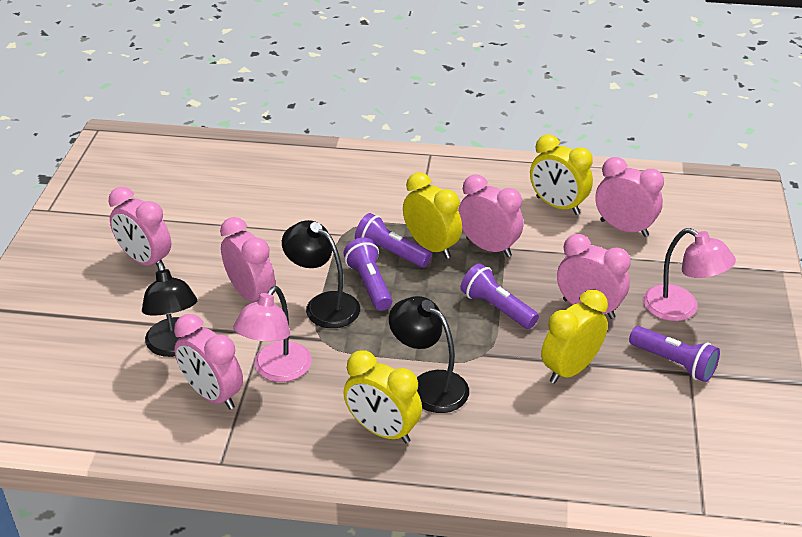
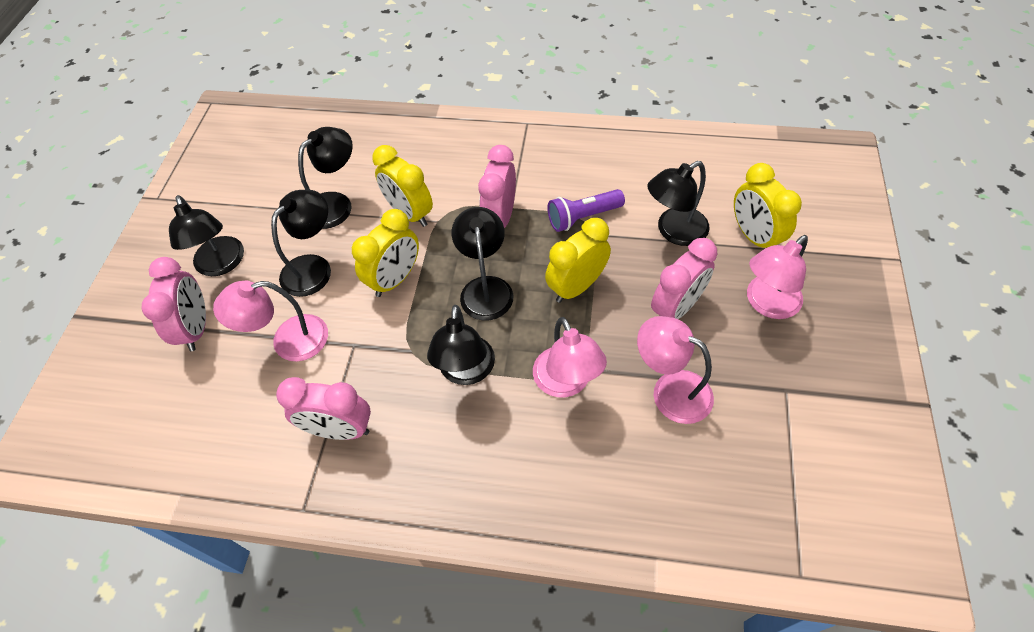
black lamp: 3 -> 6
pink clock: 6 -> 4
pink lamp: 2 -> 4
purple flashlight: 4 -> 1

